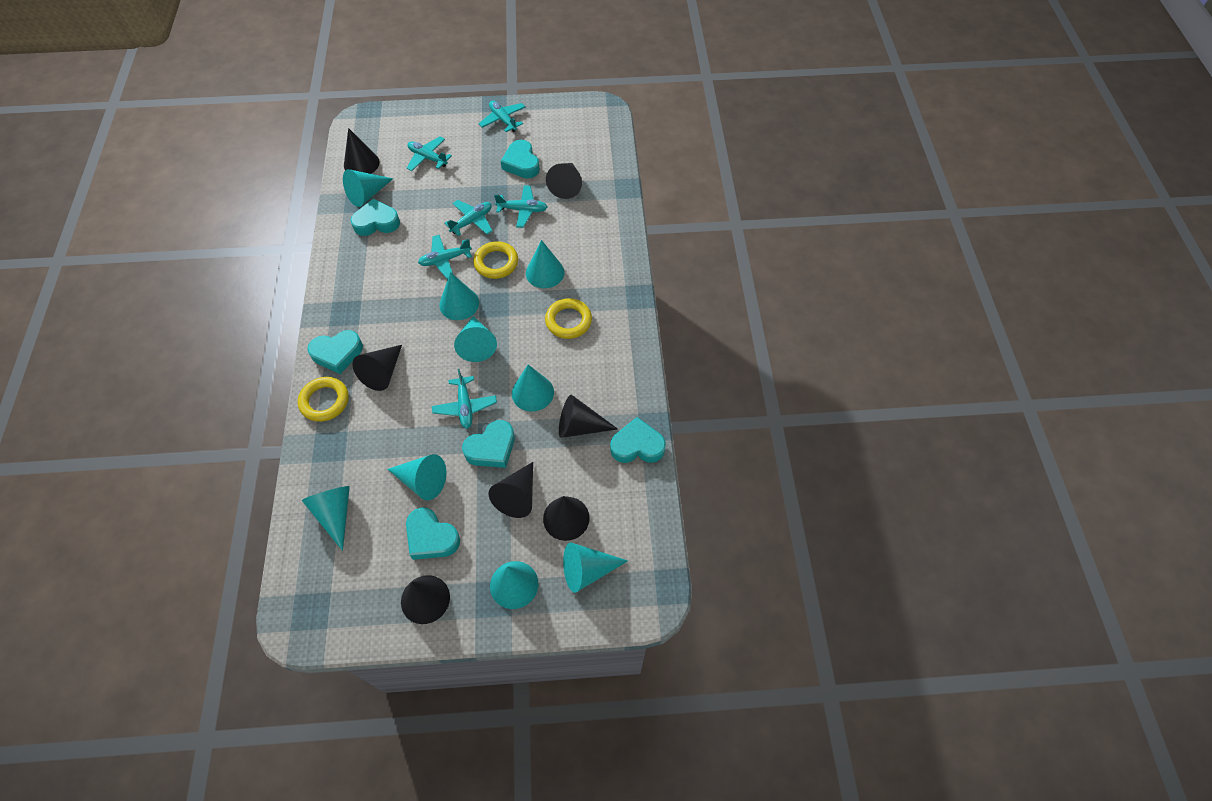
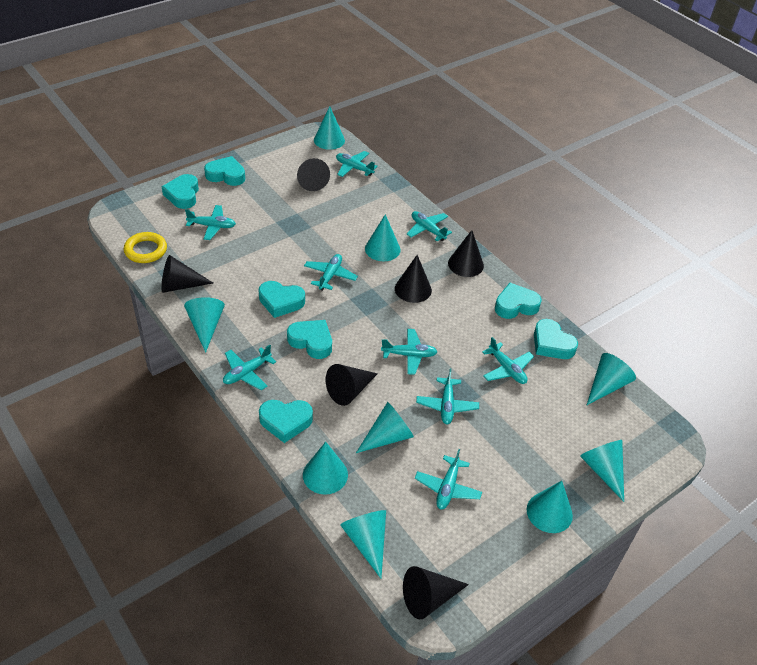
black cone: 7 -> 6
turquoise heart: 6 -> 7
turquoise plane: 6 -> 9
yellow ring: 3 -> 1

